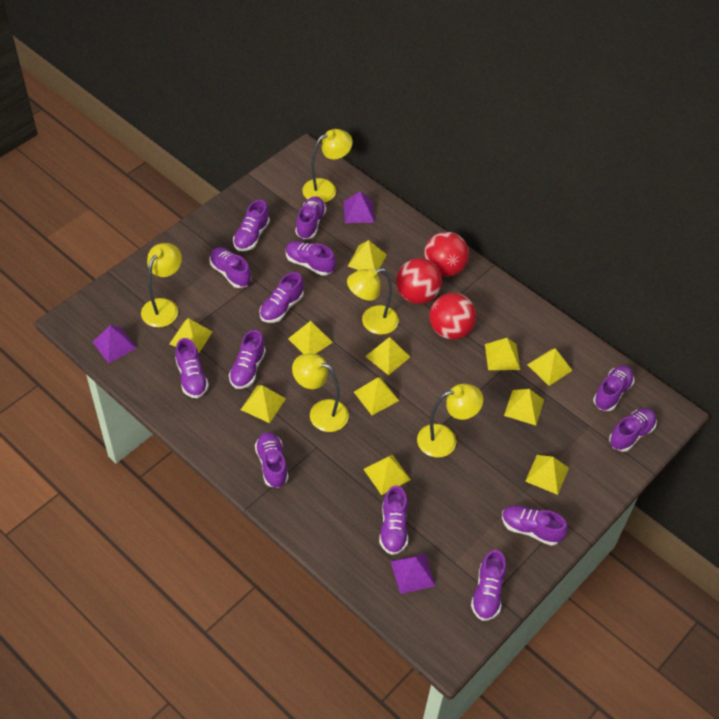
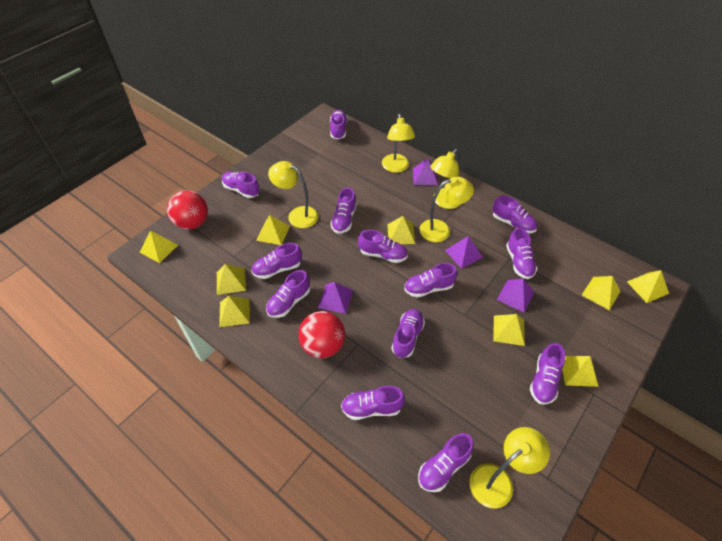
purple pyramid: 3 -> 4
red ball: 3 -> 2
yellow pyramid: 11 -> 9

